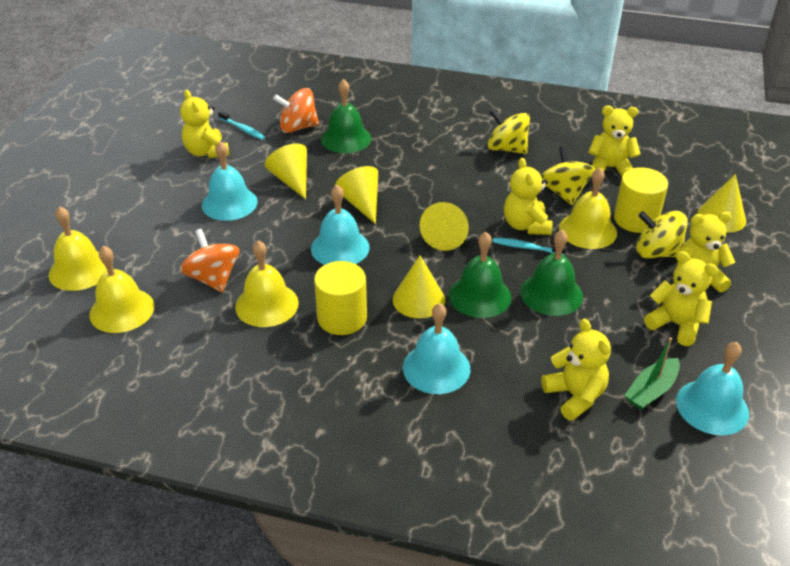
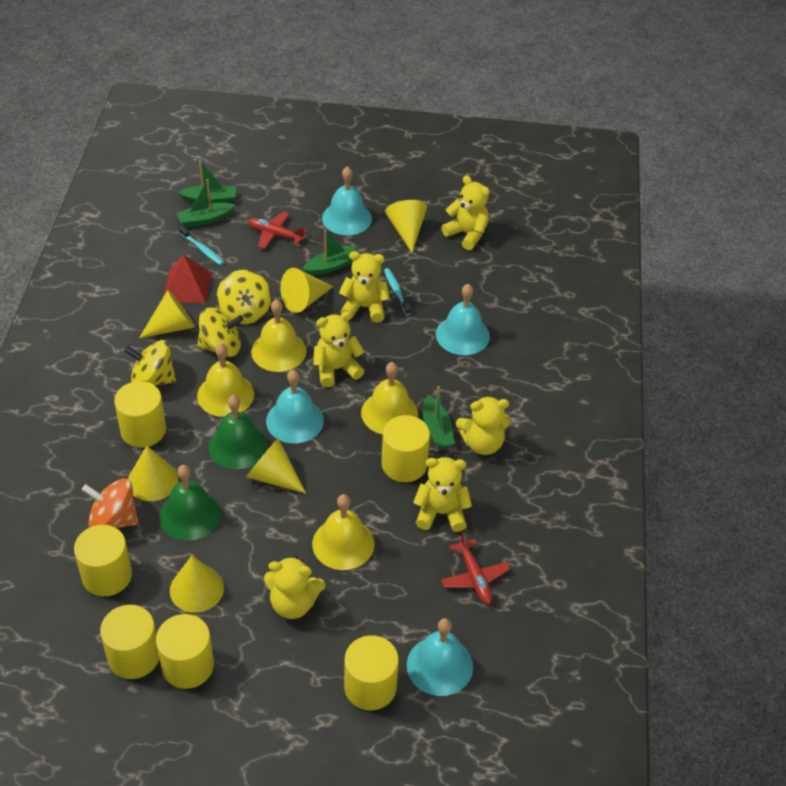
green bell: 3 -> 2
green boat: 1 -> 4
orange spinning top: 2 -> 1
red plane: 0 -> 2
red pyramid: 0 -> 1
yellow cone: 5 -> 6
yellow cylinder: 2 -> 6

